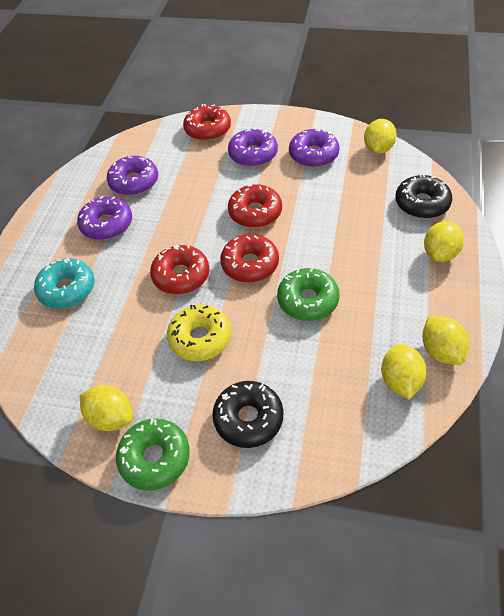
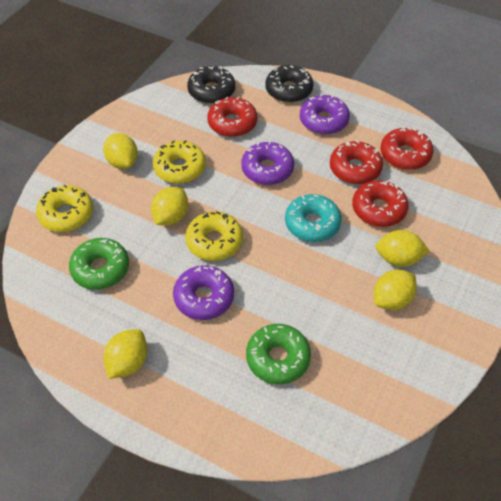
purple donut: 4 -> 3
yellow donut: 1 -> 3

